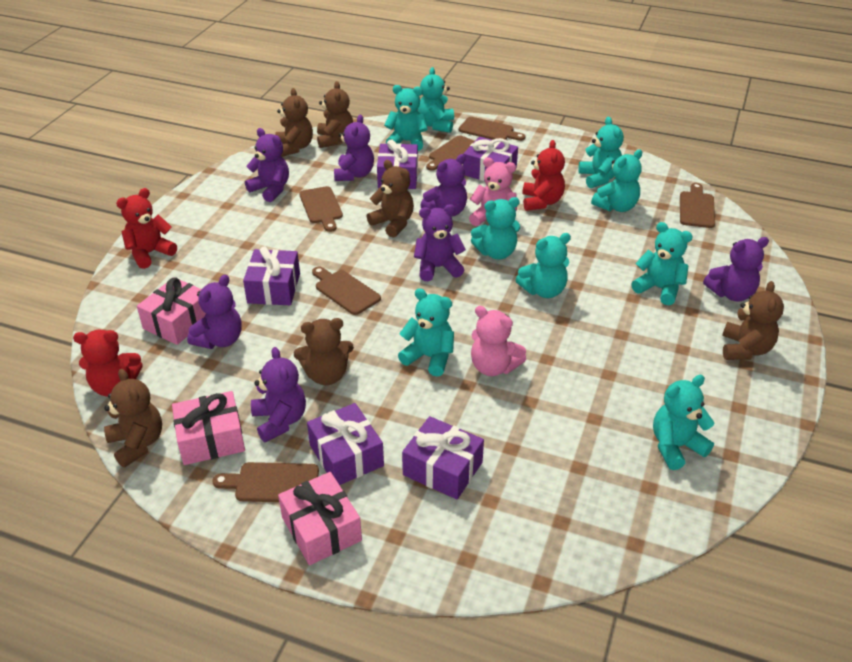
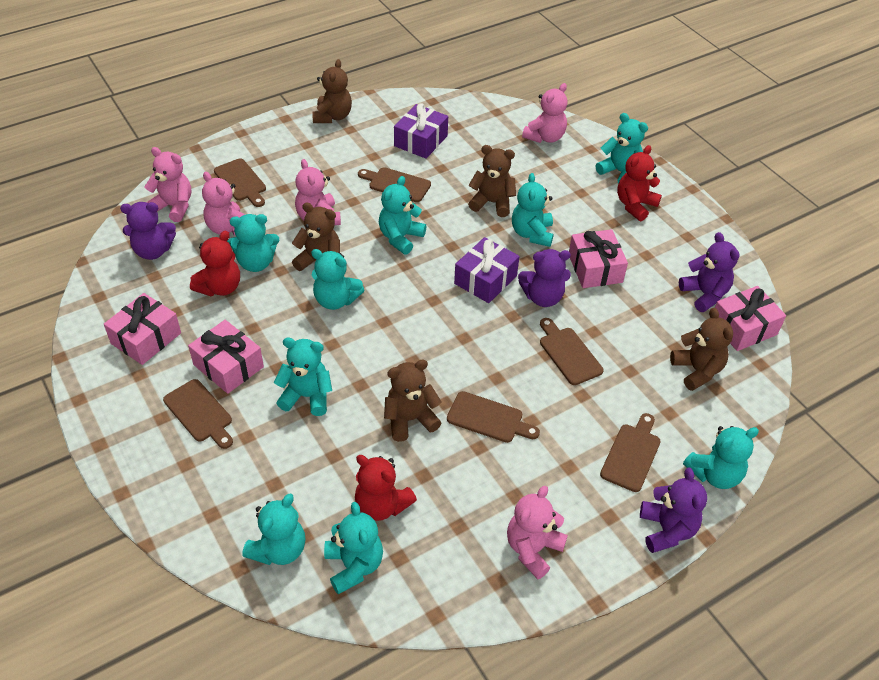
brown teddy bear: 6 -> 5
pink gift: 3 -> 4
pink teddy bear: 2 -> 5
purple gift: 5 -> 2
purple teddy bear: 7 -> 4

